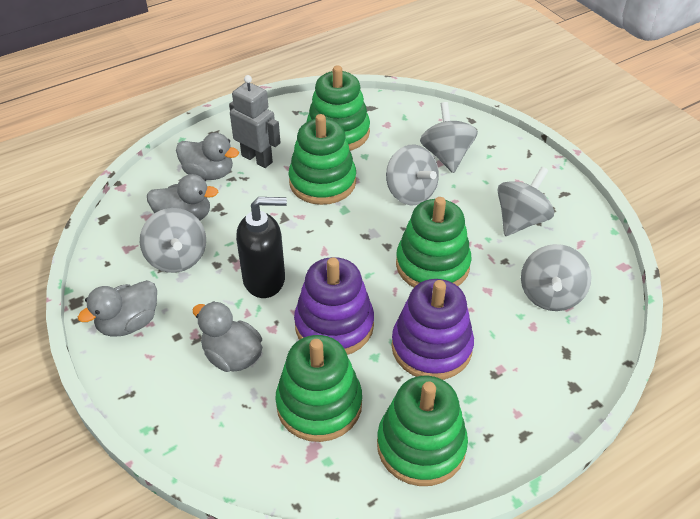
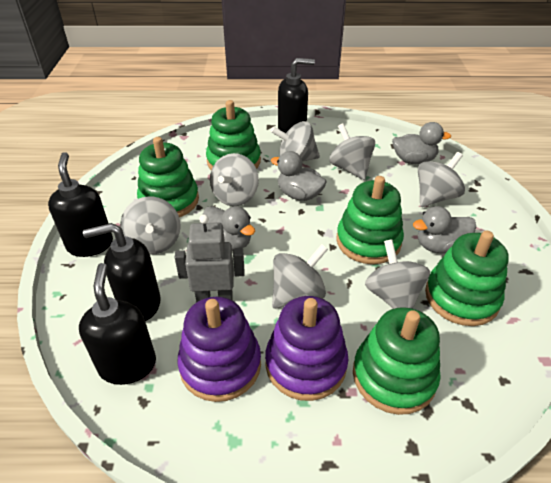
black soap dispenser: 1 -> 4
grey spinning top: 5 -> 7

